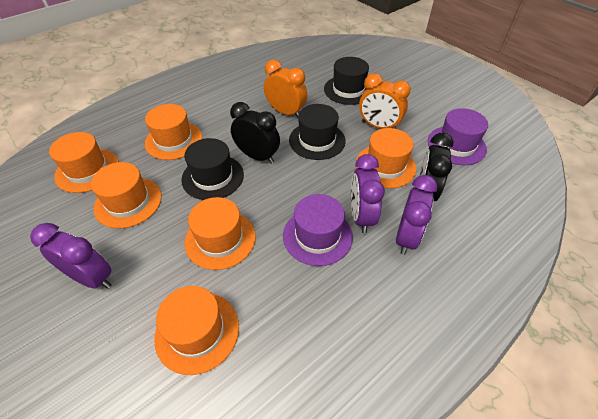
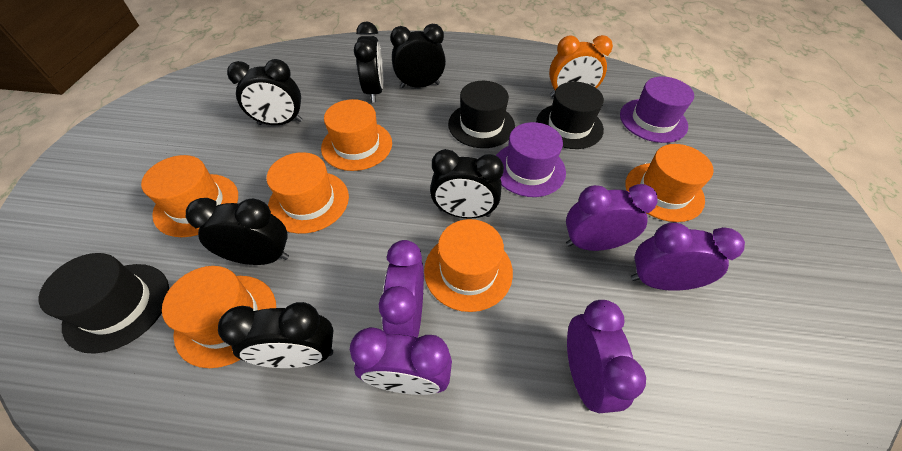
black clock: 2 -> 6
orange clock: 2 -> 1
purple clock: 3 -> 5

